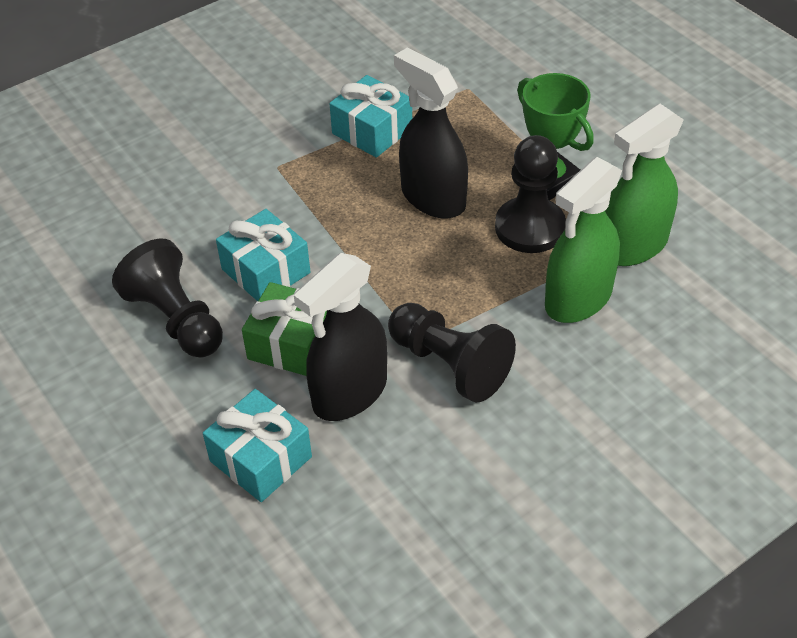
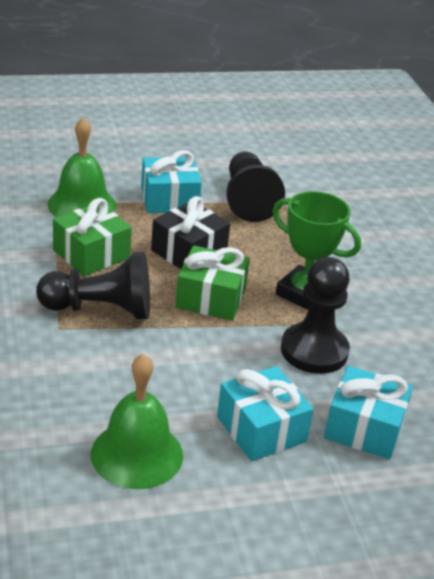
black gift: 0 -> 1
black spray bottle: 2 -> 0
green bell: 0 -> 2
green gift: 1 -> 2
green spray bottle: 2 -> 0

